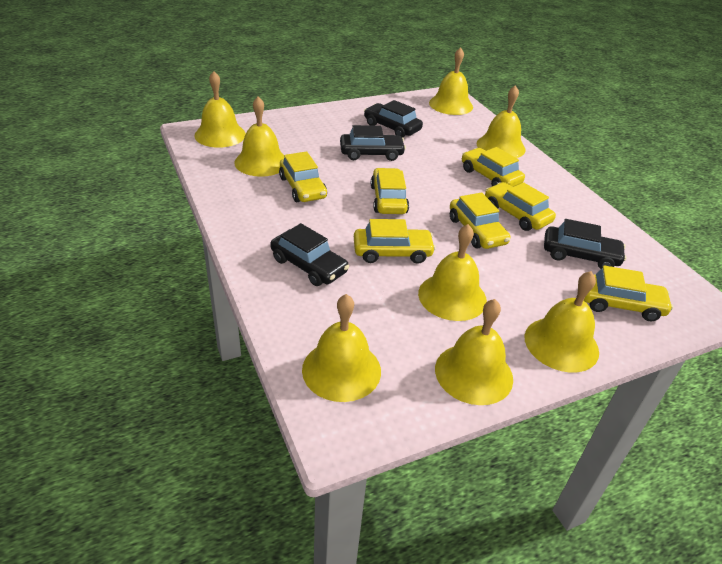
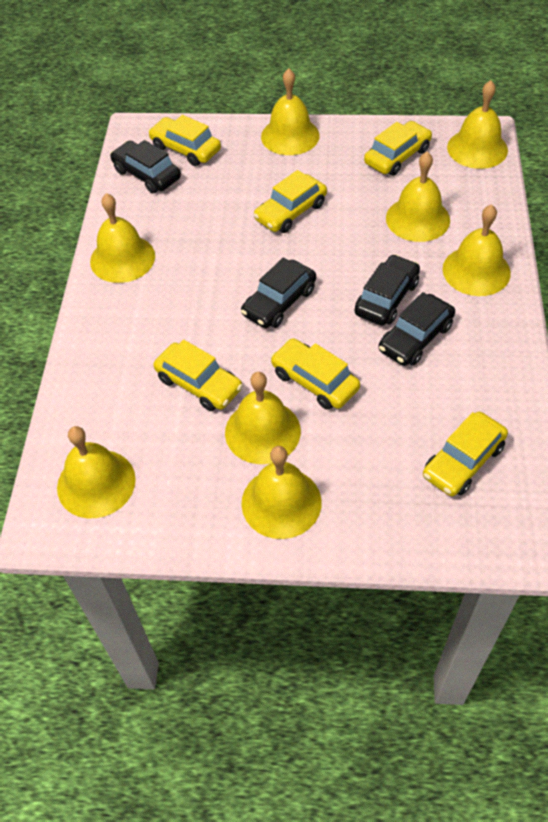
yellow car: 7 -> 6

